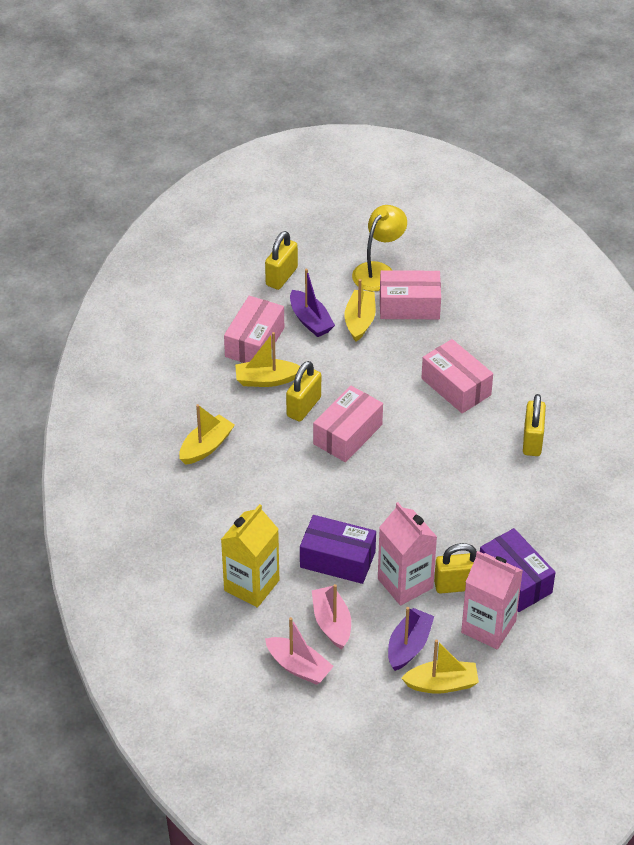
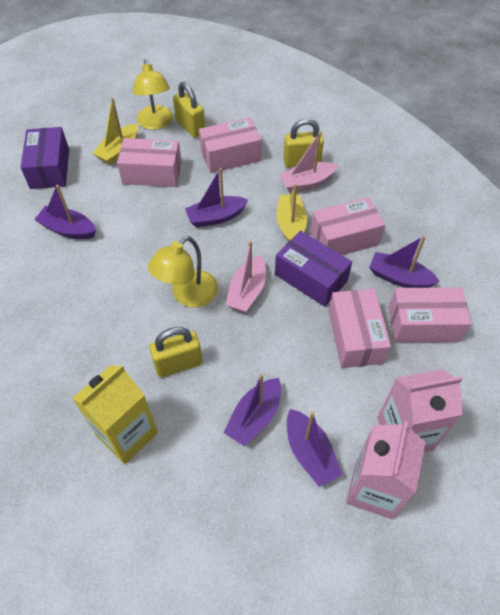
pink box: 4 -> 5
purple boat: 2 -> 5
yellow boat: 4 -> 2
yellow lamp: 1 -> 2
yellow padlock: 4 -> 3

